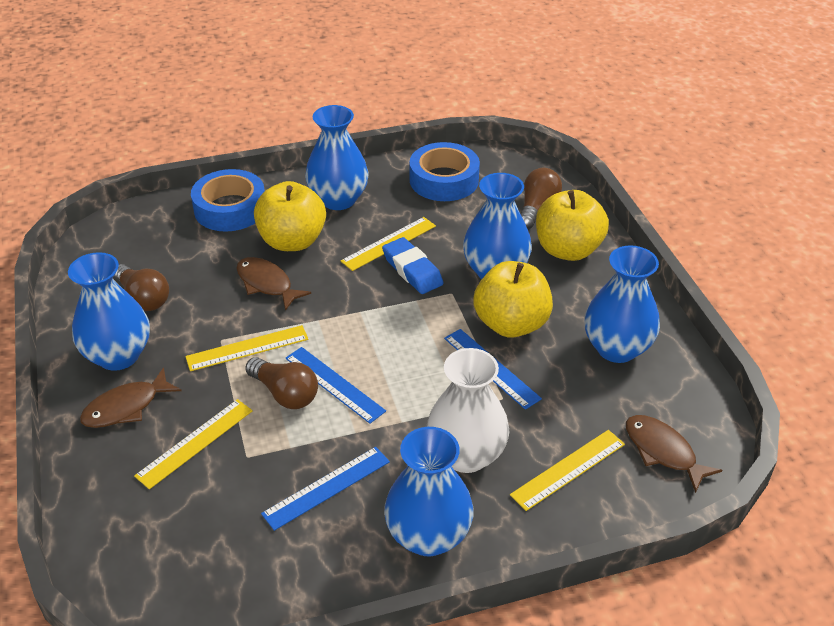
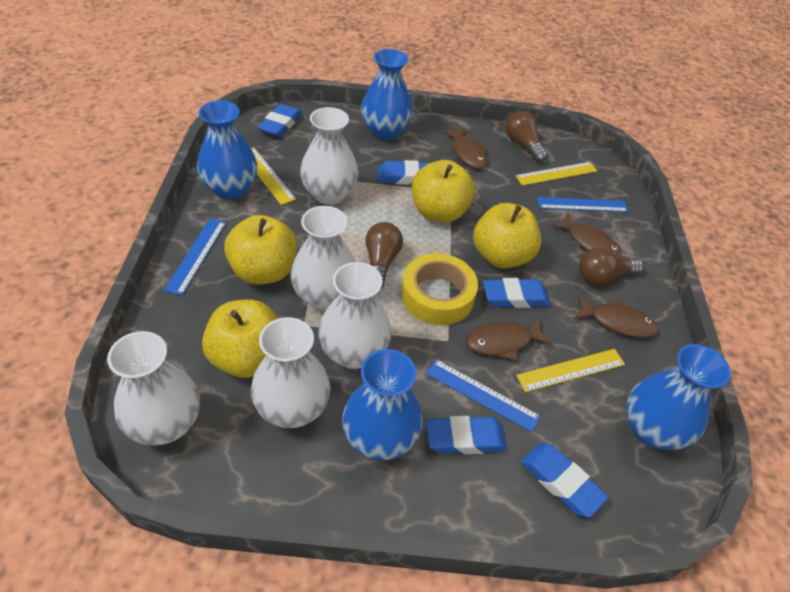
blue eraser: 1 -> 5
blue tape: 2 -> 0
blue vase: 5 -> 4
brown fish: 3 -> 4
white vase: 1 -> 5
yellow apple: 3 -> 4
yellow ruler: 4 -> 3
yellow tape: 0 -> 1

